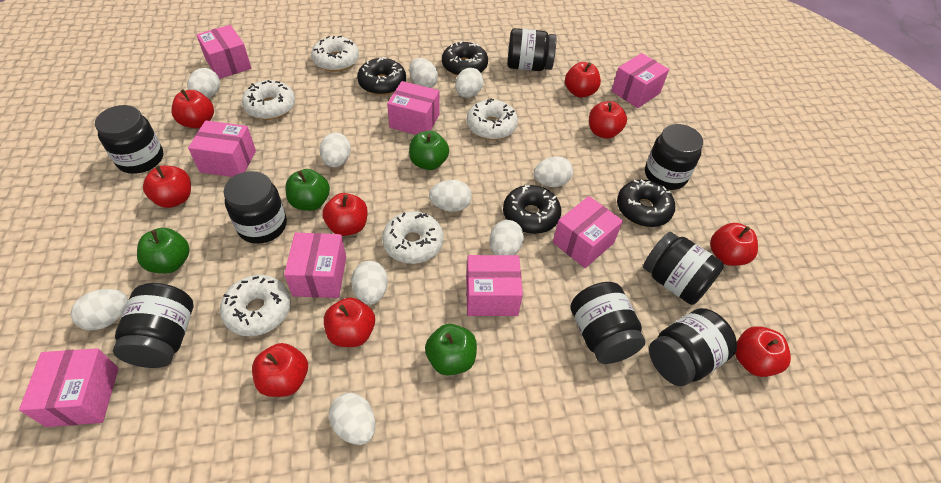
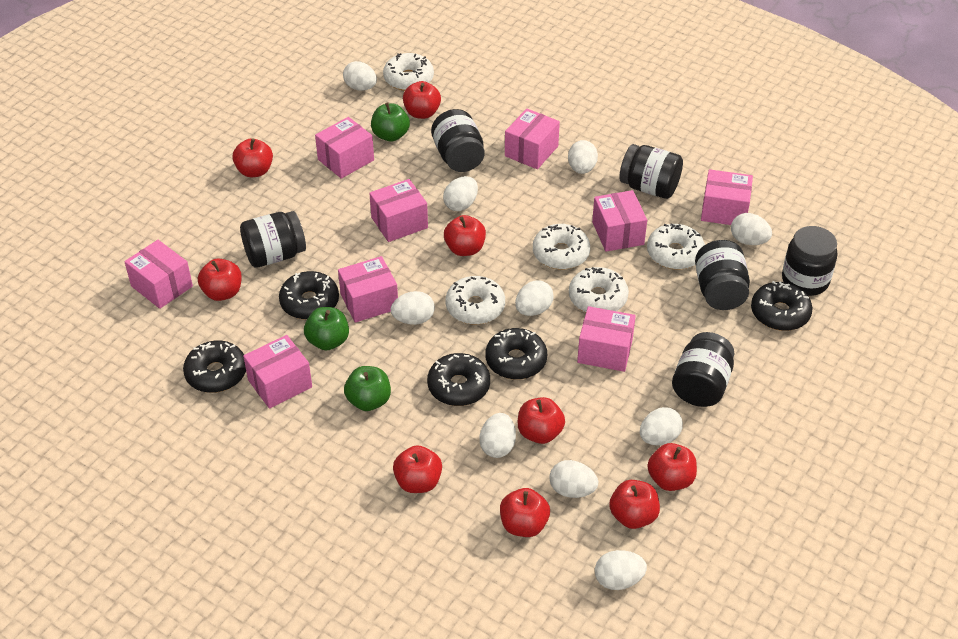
black donut: 4 -> 5
black jar: 8 -> 6
green apple: 4 -> 3
pink box: 8 -> 9

